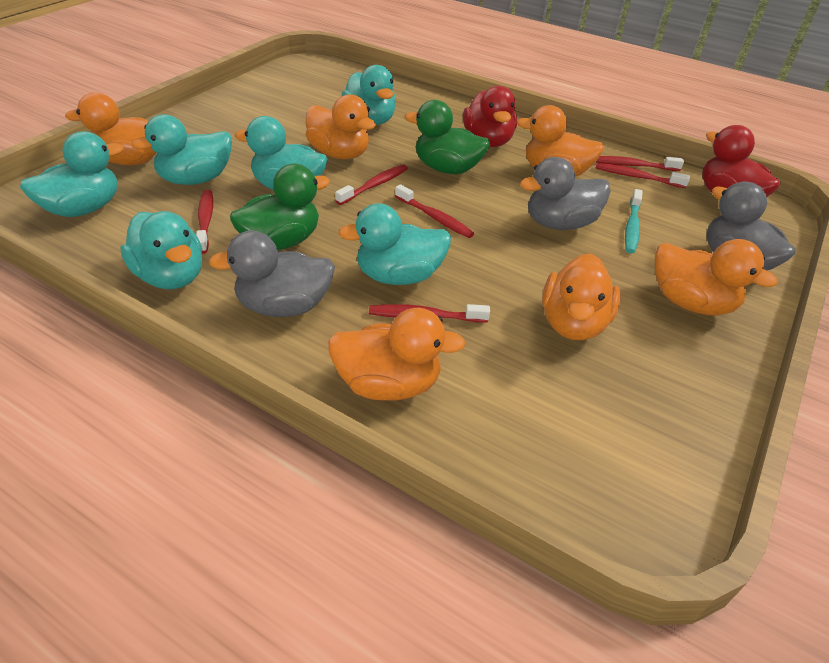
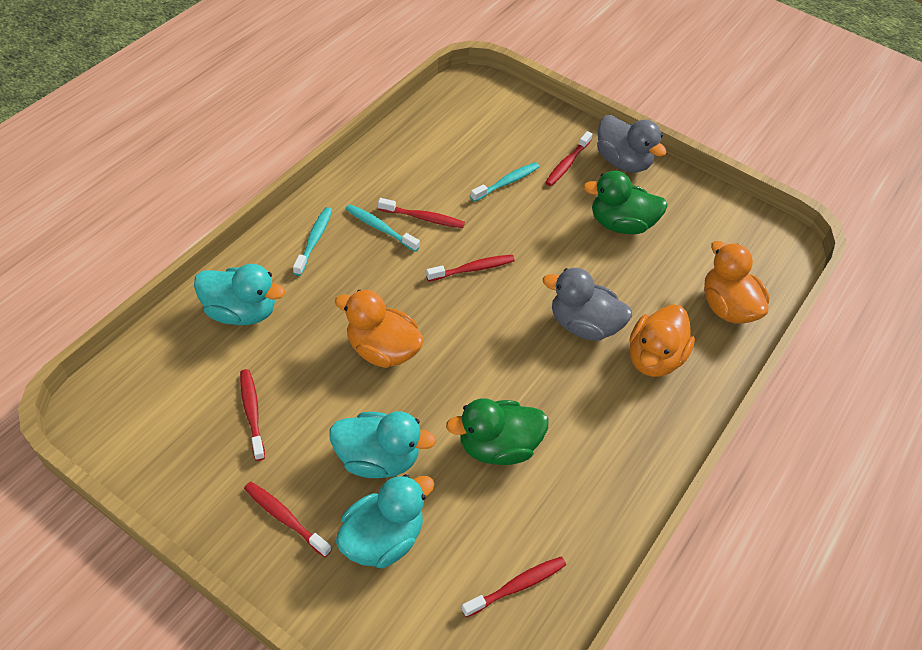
grey duck: 3 -> 2
orange duck: 6 -> 3
red duck: 2 -> 0
turquoise duck: 6 -> 3
turquoise toothbrush: 1 -> 3

